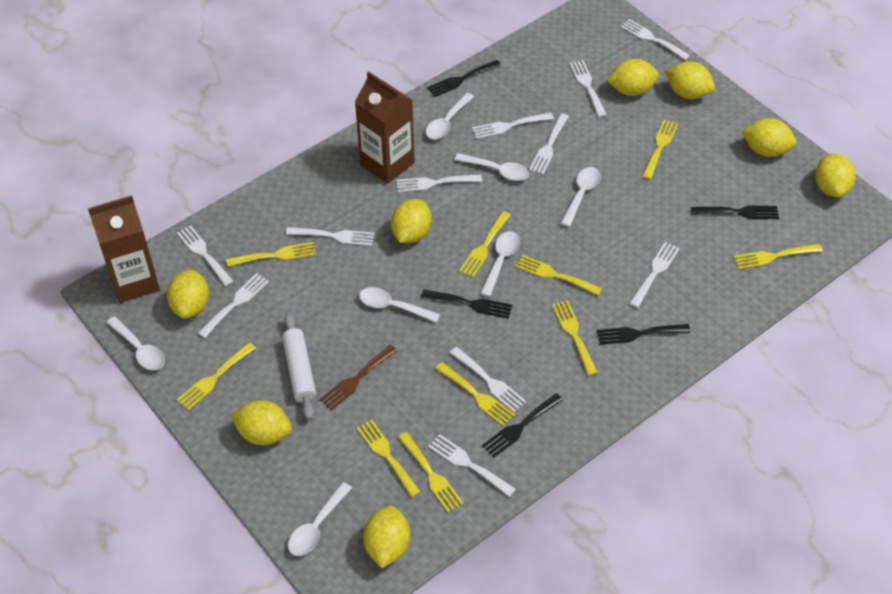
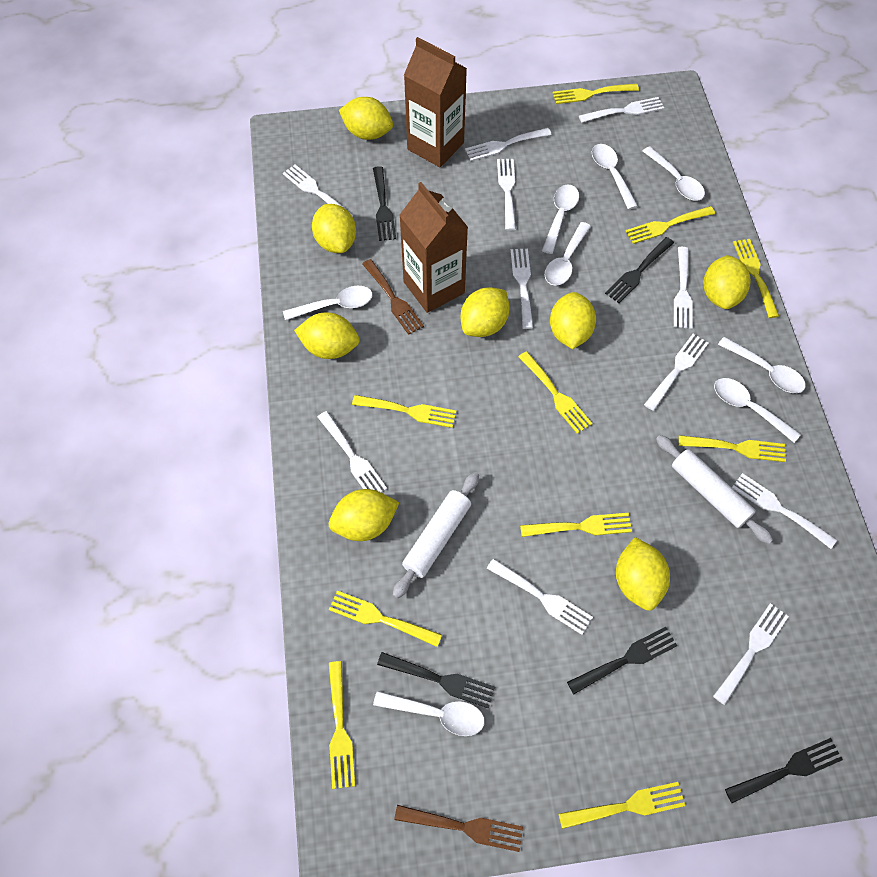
brown fork: 1 -> 2
white rolling pin: 1 -> 2
white spoon: 7 -> 8

